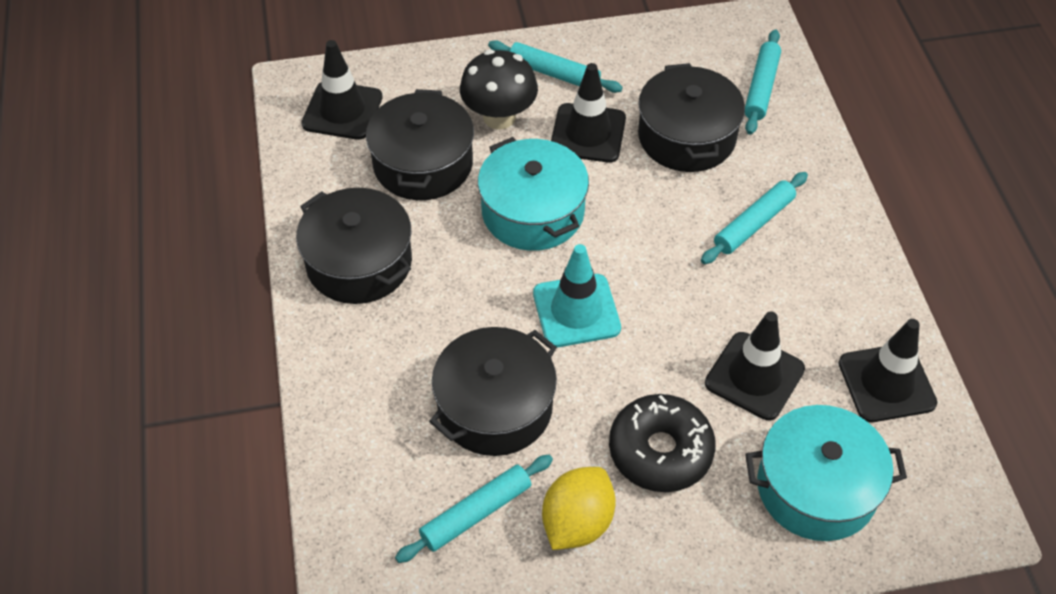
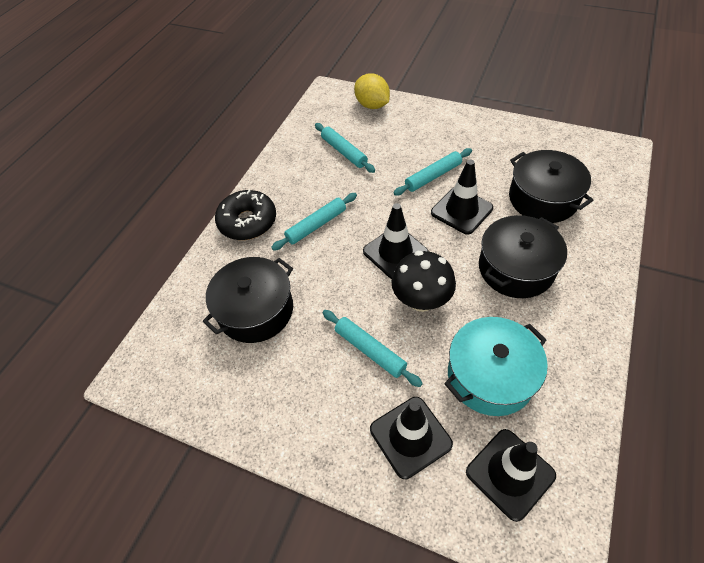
black pot: 4 -> 3
turquoise pot: 2 -> 1
turquoise traffic cone: 1 -> 0

